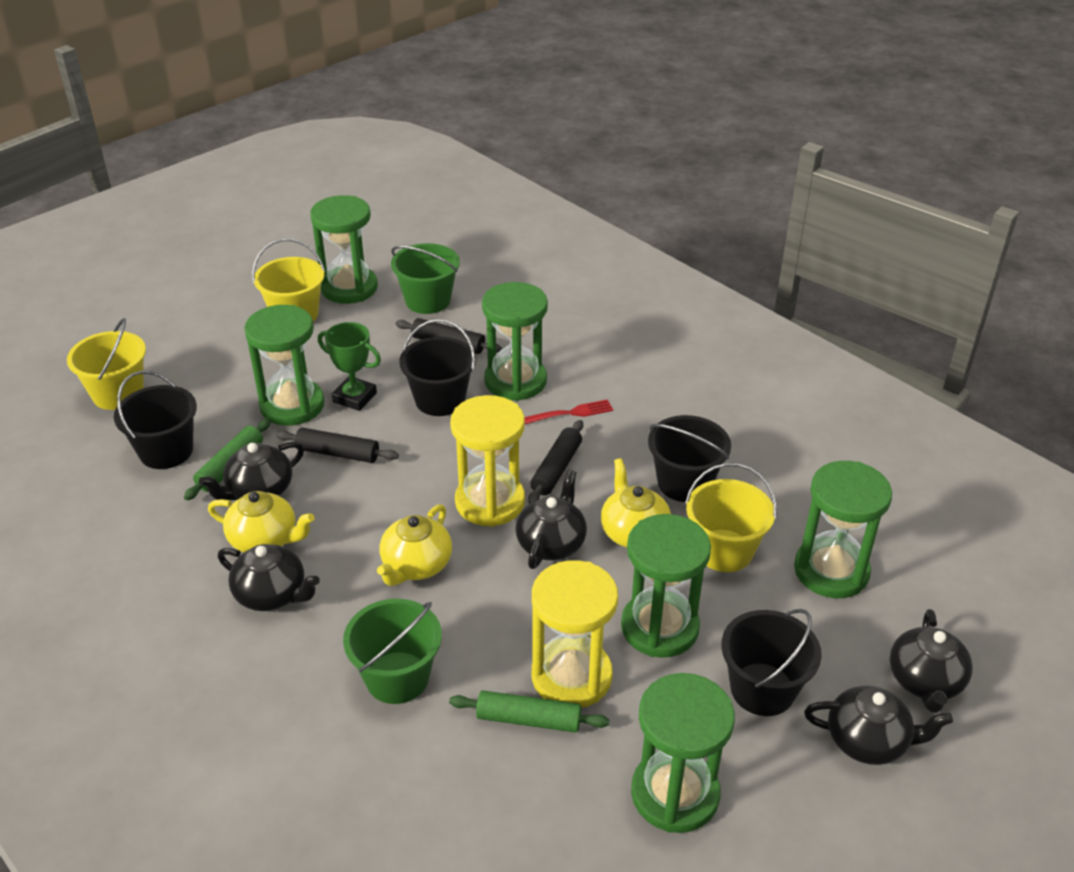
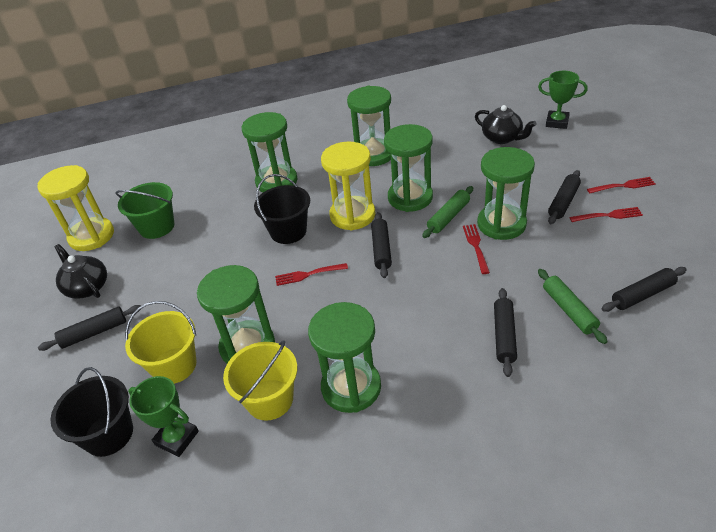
black bucket: 4 -> 2
black rolling pin: 3 -> 5
black teapot: 5 -> 2
green bucket: 2 -> 1
green trophy: 1 -> 2
red fork: 1 -> 4
yellow bucket: 3 -> 2
yellow teapot: 3 -> 0

